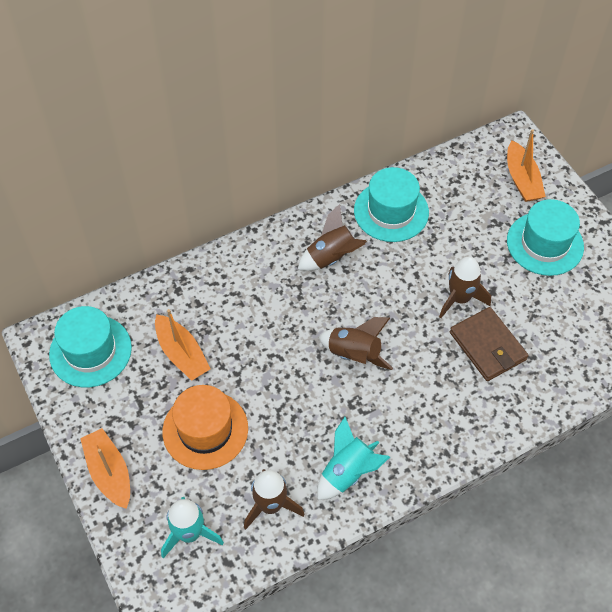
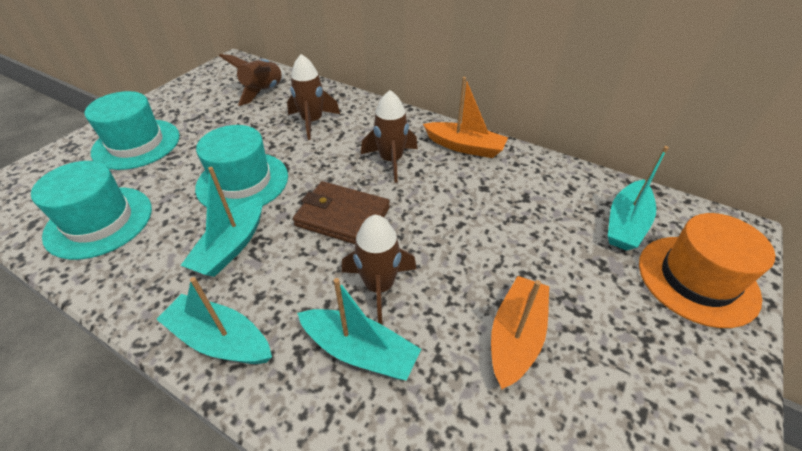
orange boat: 3 -> 2
turquoise boat: 0 -> 4
turquoise rocket: 2 -> 0

